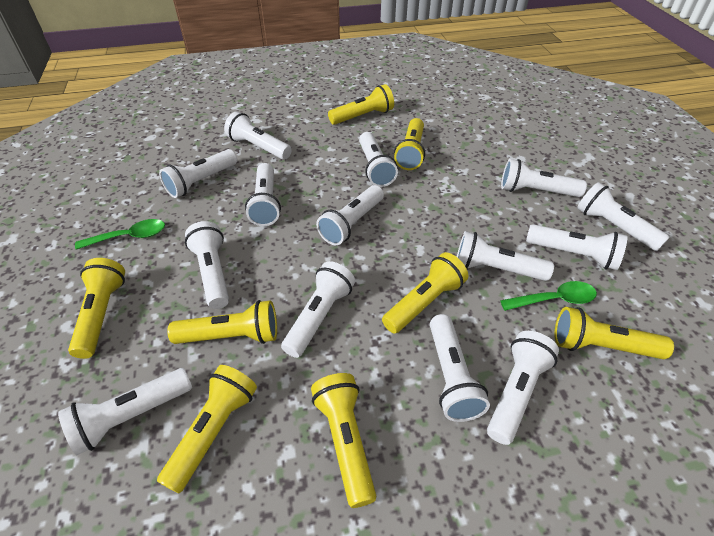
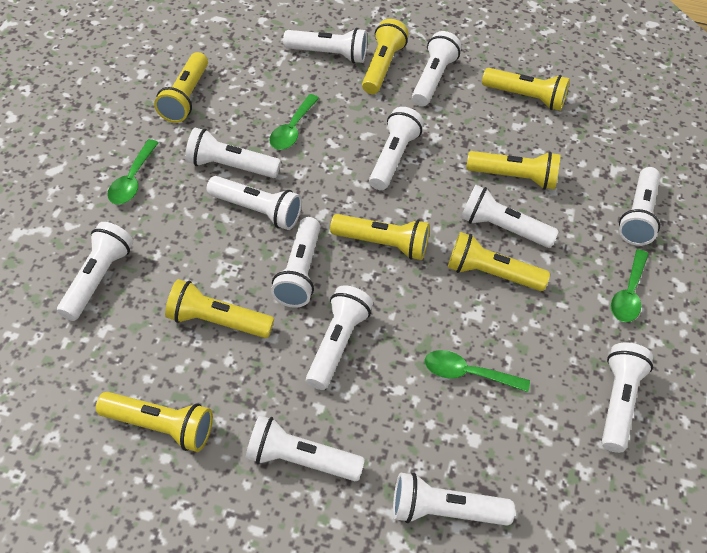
green spoon: 2 -> 4
white flashlight: 14 -> 13

